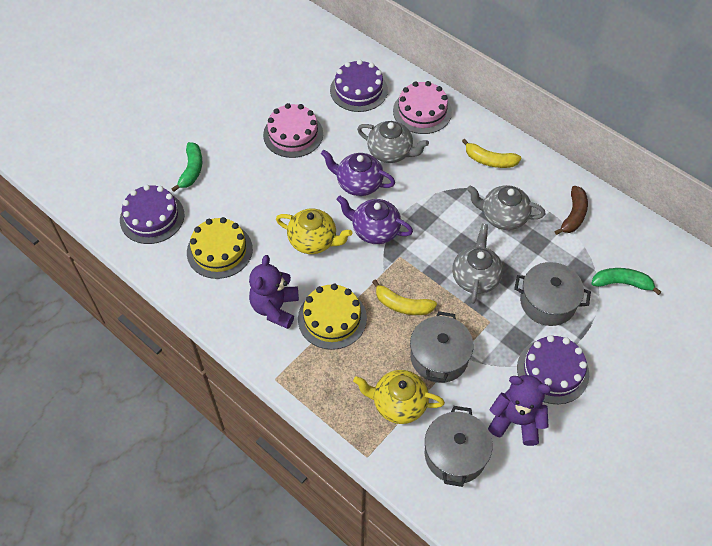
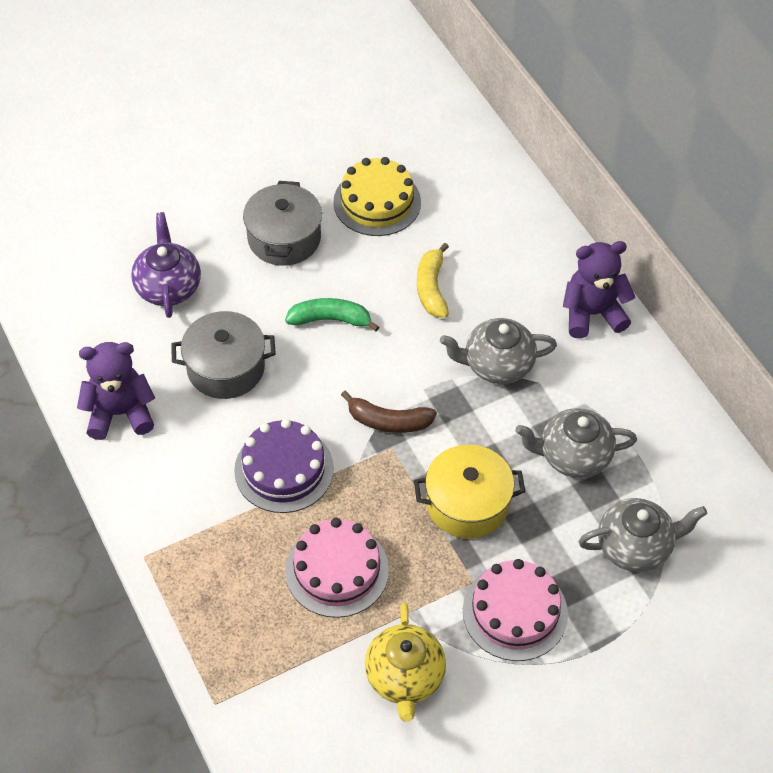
green banana: 2 -> 1
grey pot: 3 -> 2
purple cake: 3 -> 1
purple teapot: 2 -> 1
yellow banana: 2 -> 1
yellow cake: 2 -> 1
yellow pot: 0 -> 1
yellow teapot: 2 -> 1

